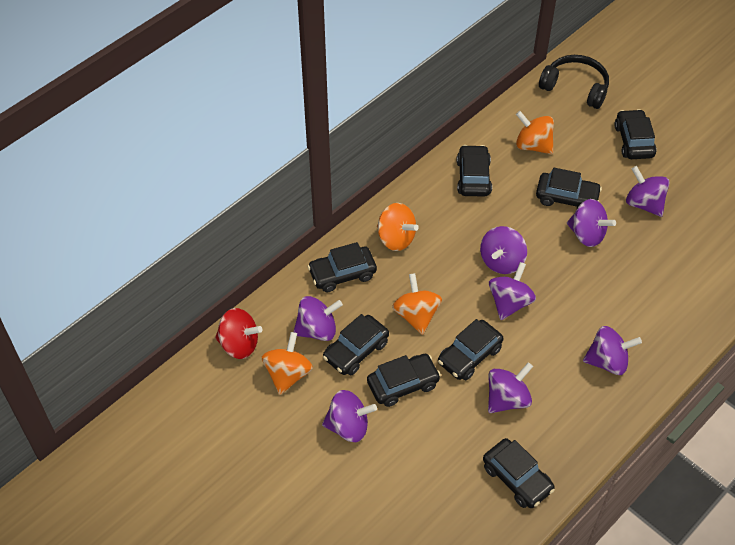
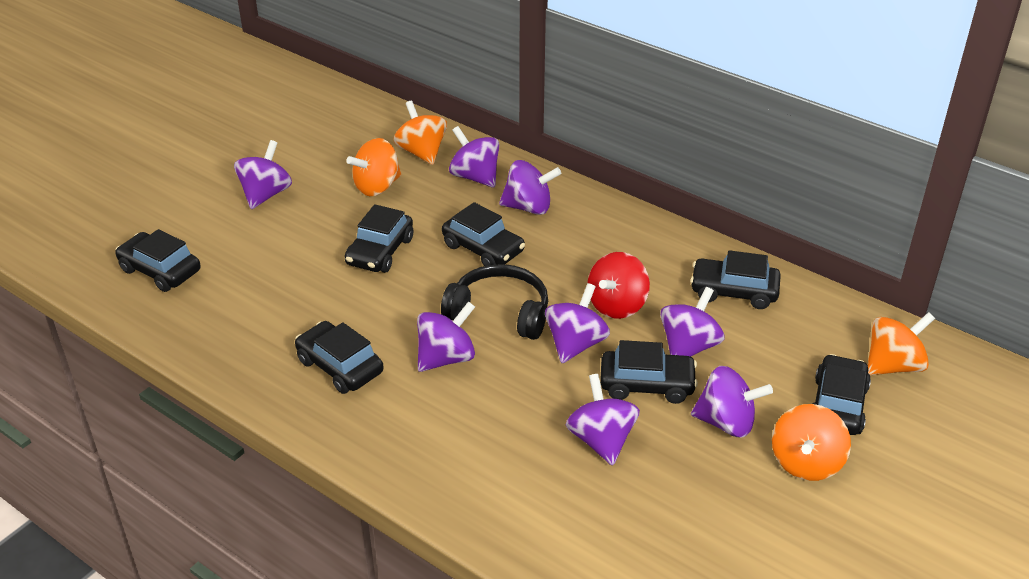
black car: 8 -> 7

